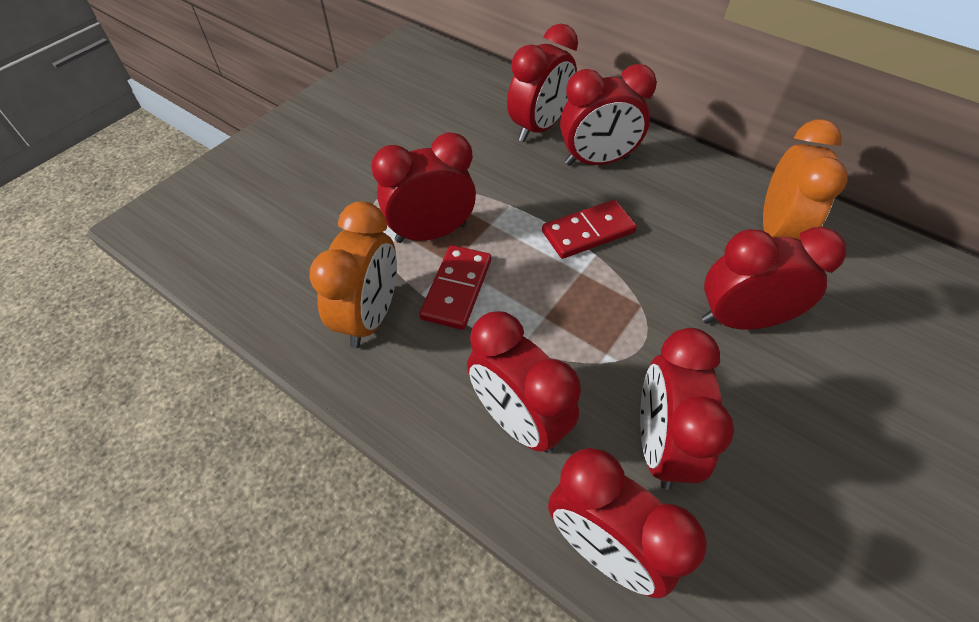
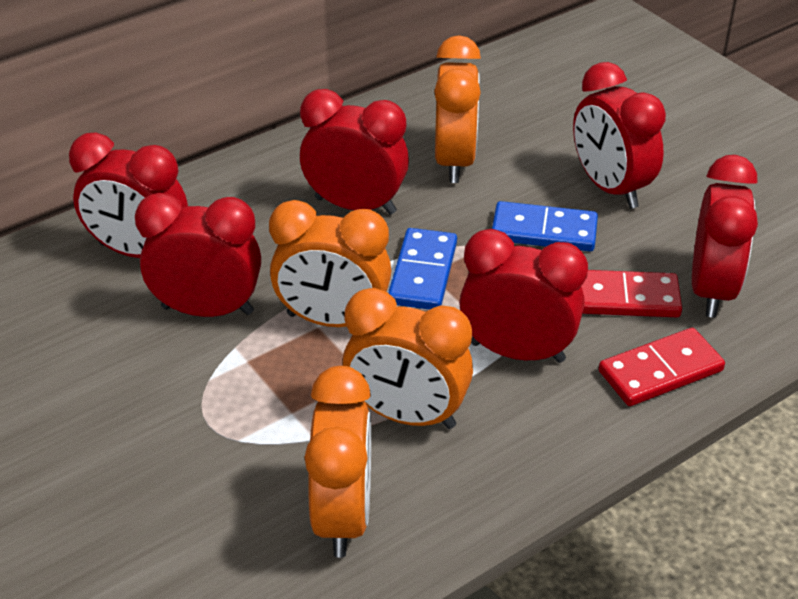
blue domino: 0 -> 2
orange clock: 2 -> 4
red clock: 7 -> 6

